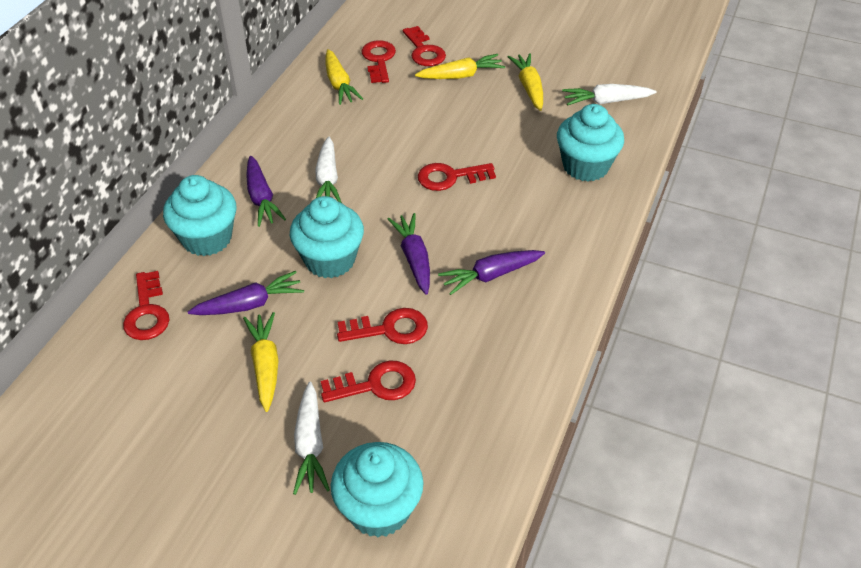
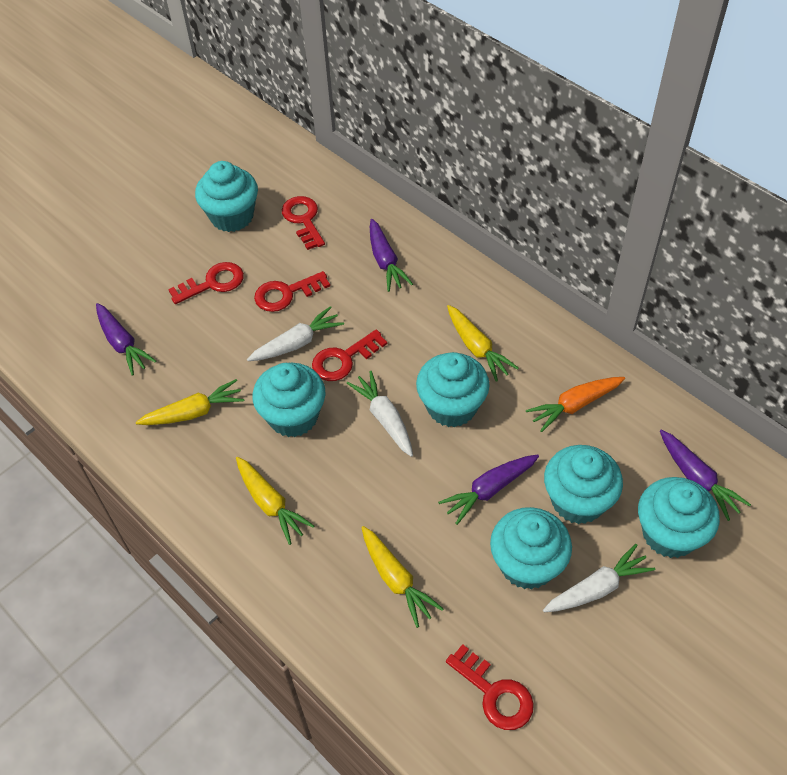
orange carrot: 0 -> 1
red key: 6 -> 5
turquoise cupcake: 4 -> 6

